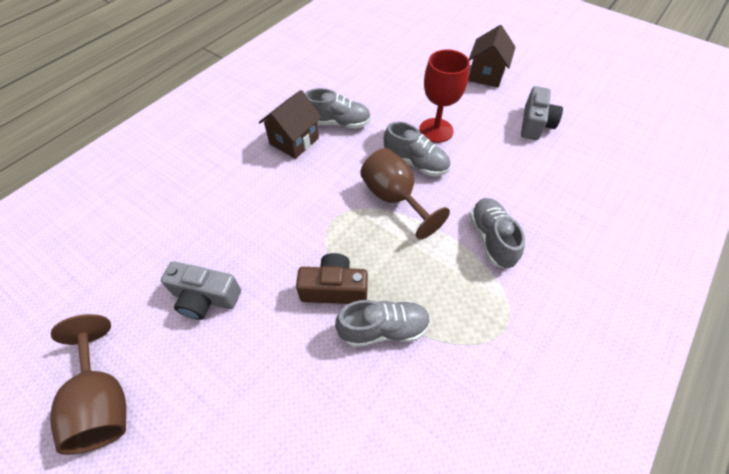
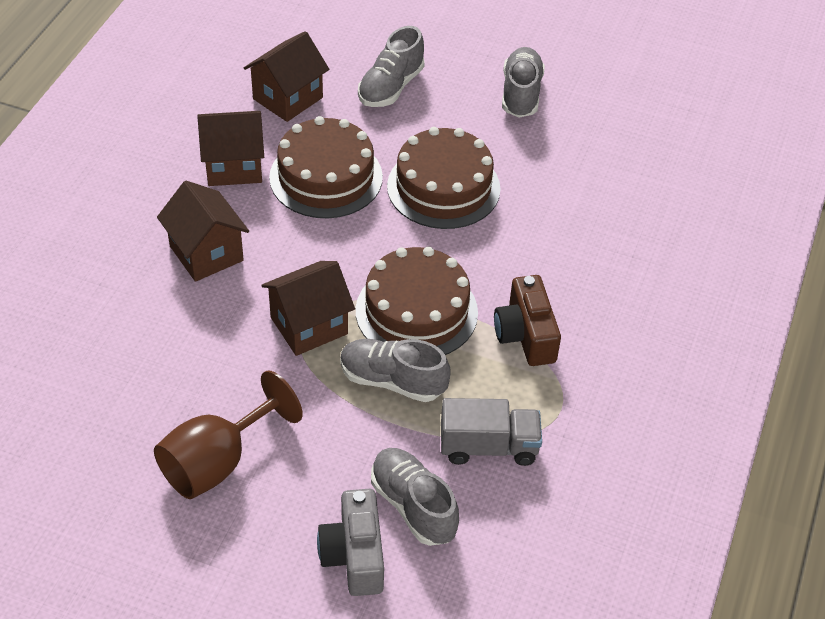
brown cake: 0 -> 3
brown goblet: 2 -> 1
brown house: 2 -> 4
grey camera: 2 -> 1
grey truck: 0 -> 1
red goblet: 1 -> 0

